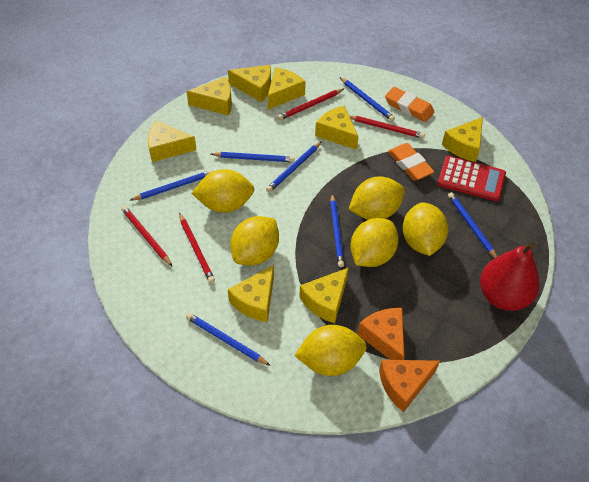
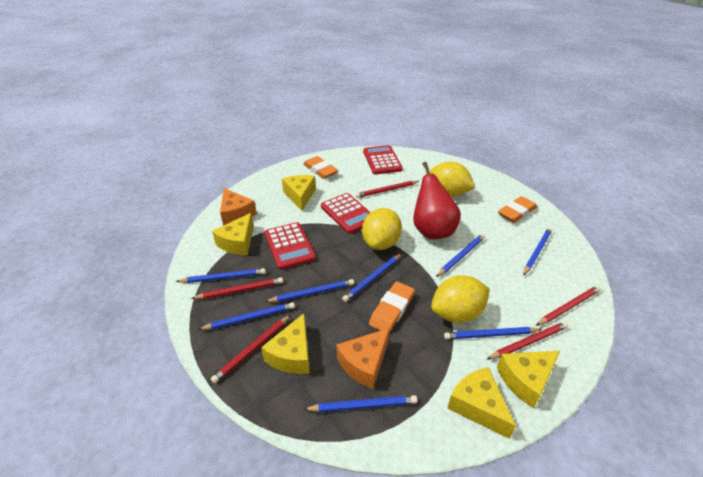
blue pencil: 7 -> 8
orange eraser: 2 -> 3
red calculator: 1 -> 3
red pencil: 4 -> 5
yellow cheese: 8 -> 5
yellow lemon: 6 -> 3

